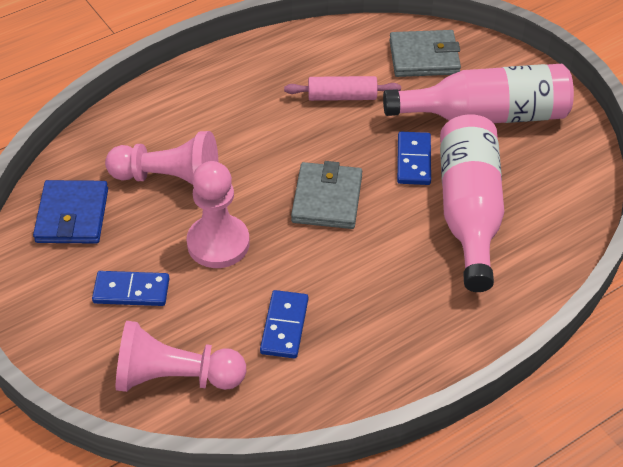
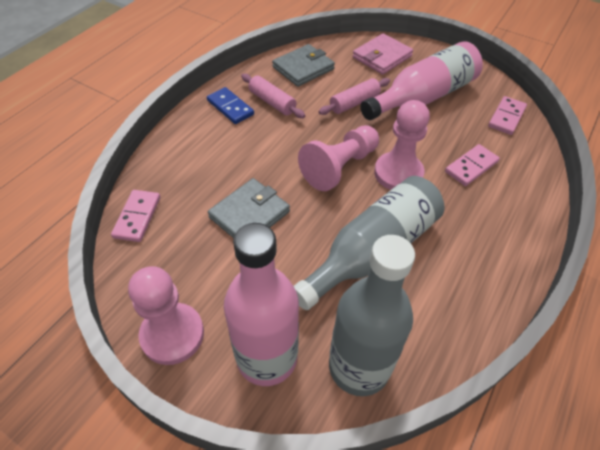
blue domino: 3 -> 1
blue wallet: 1 -> 0
grey bottle: 0 -> 2
pink domino: 0 -> 3
pink rolling pin: 1 -> 2
pink wallet: 0 -> 1

